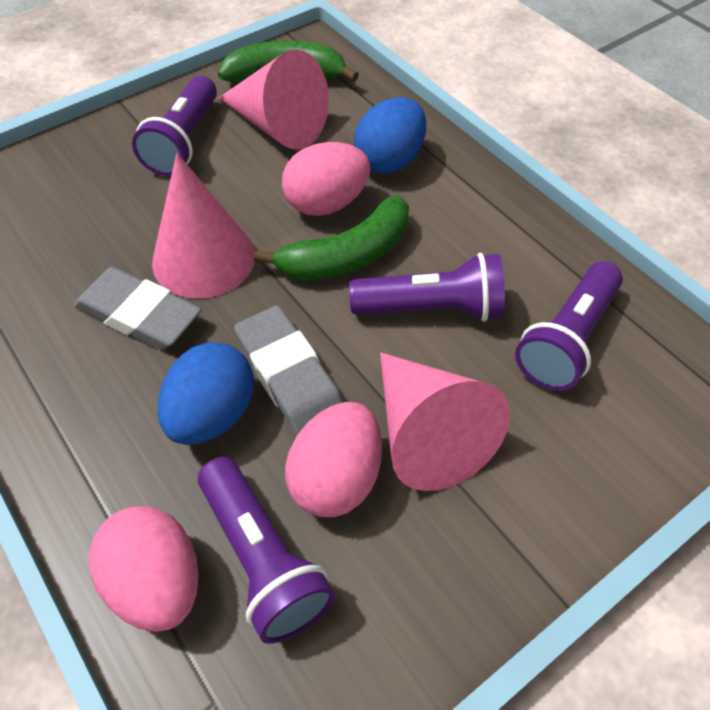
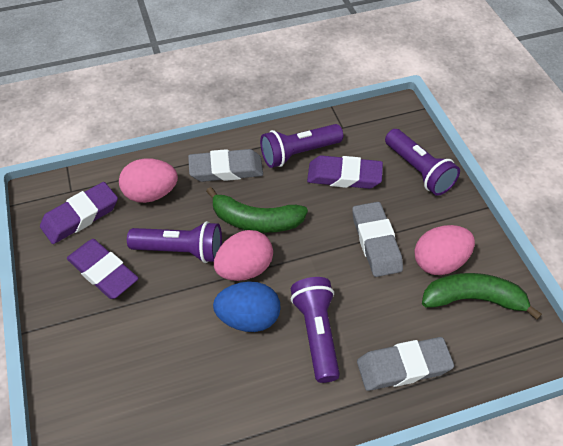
blue egg: 2 -> 1
grey eraser: 2 -> 3
pink cone: 3 -> 0
purple eraser: 0 -> 3

